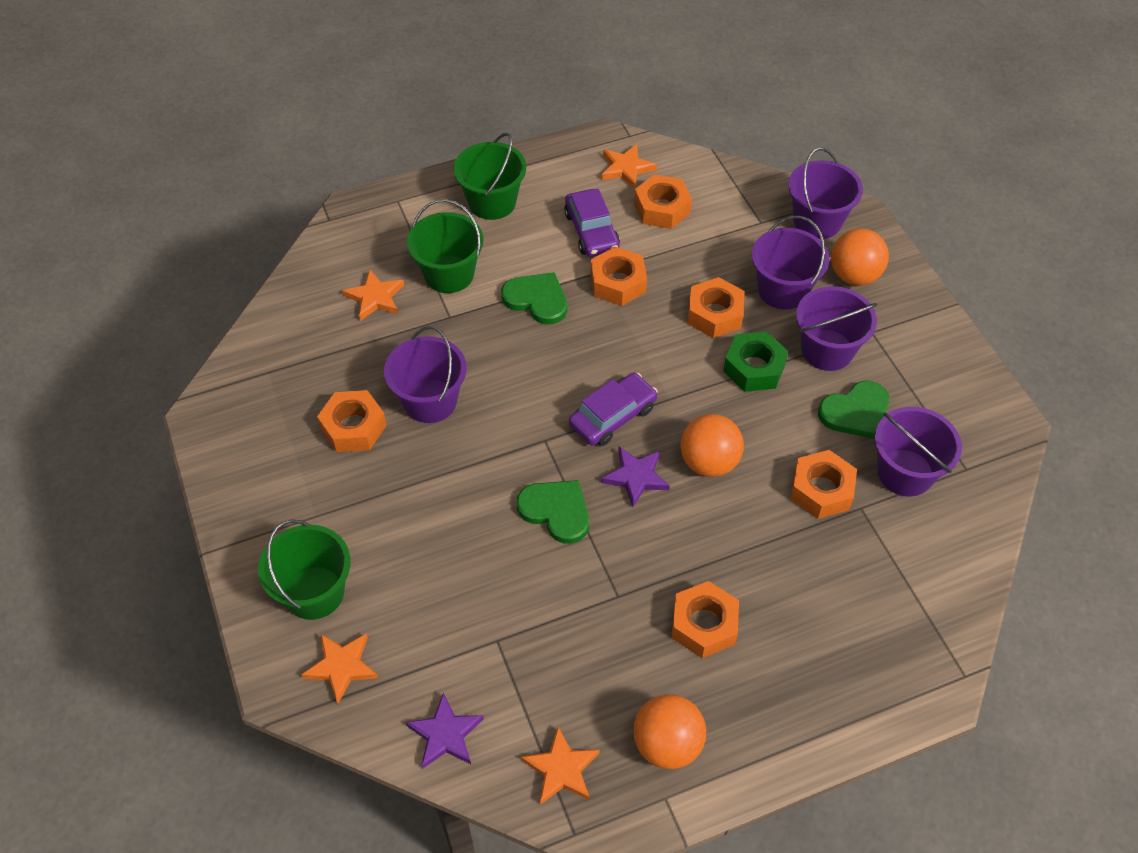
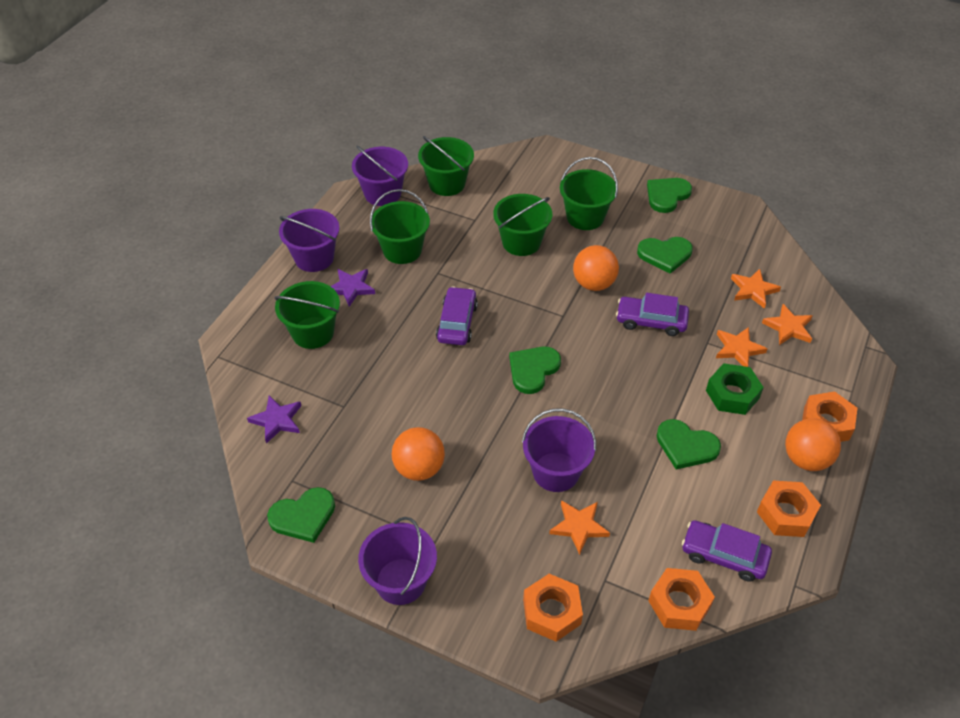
green bucket: 3 -> 5
green heart: 3 -> 5
orange nut: 6 -> 4
purple bucket: 5 -> 4
purple car: 2 -> 3

